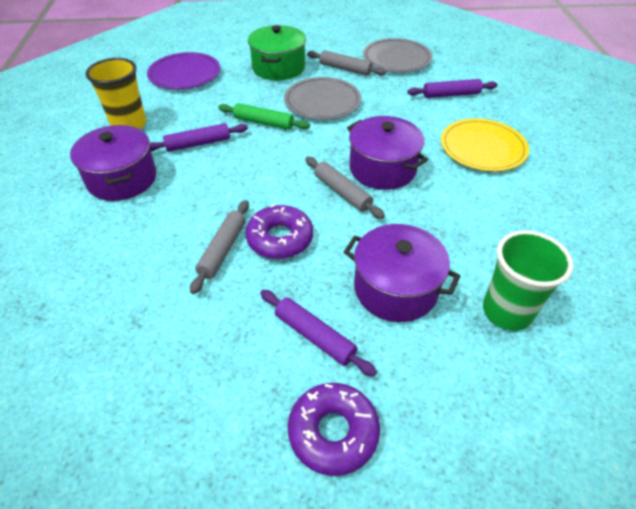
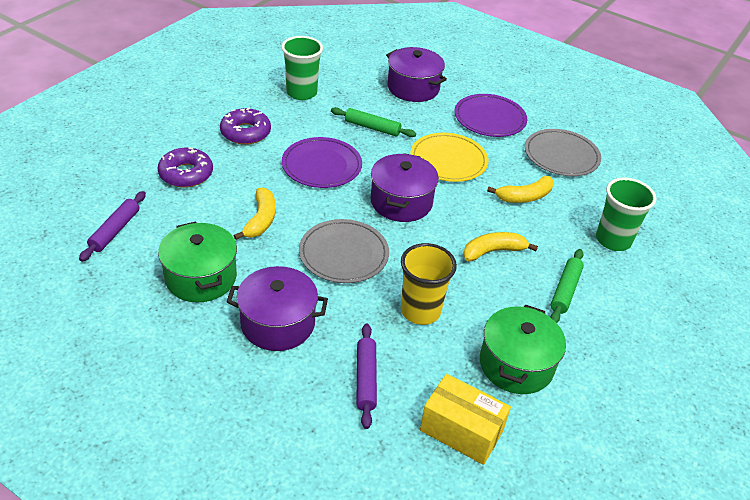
green cup: 1 -> 2
green pot: 1 -> 2
green rolling pin: 1 -> 2
grey rolling pin: 3 -> 0
purple plate: 1 -> 2
purple rolling pin: 3 -> 2
yellow banana: 0 -> 3
yellow box: 0 -> 1

